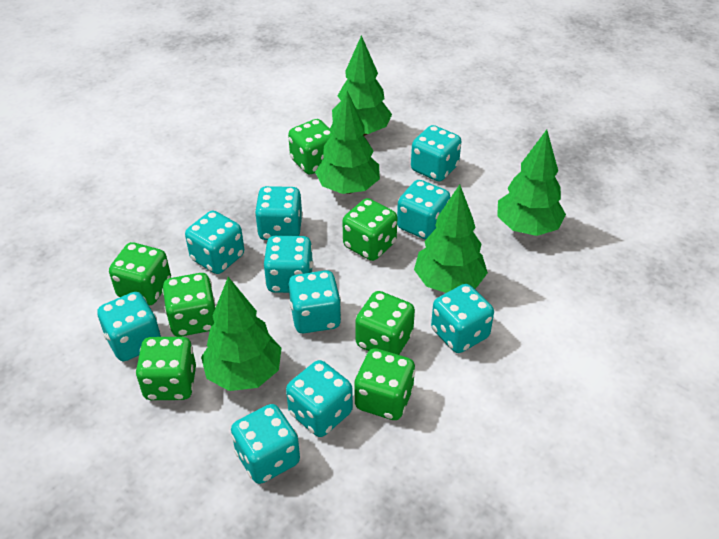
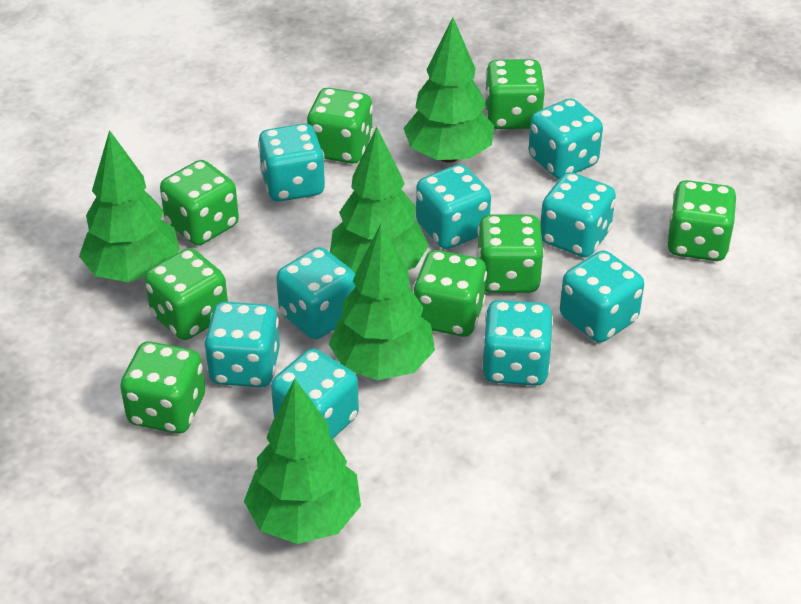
green dice: 7 -> 8
turquoise dice: 10 -> 9

